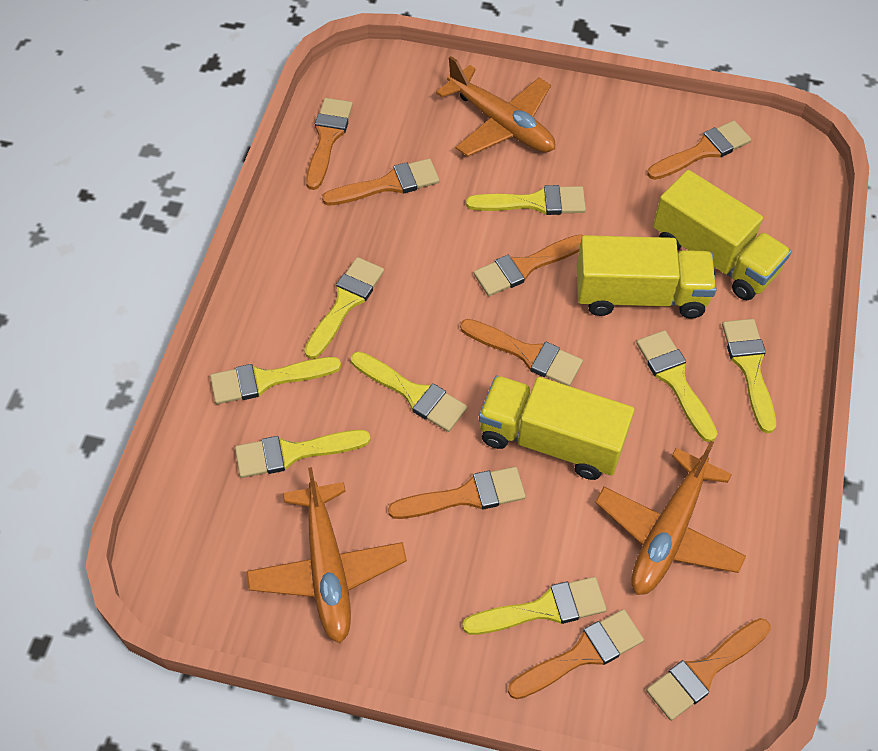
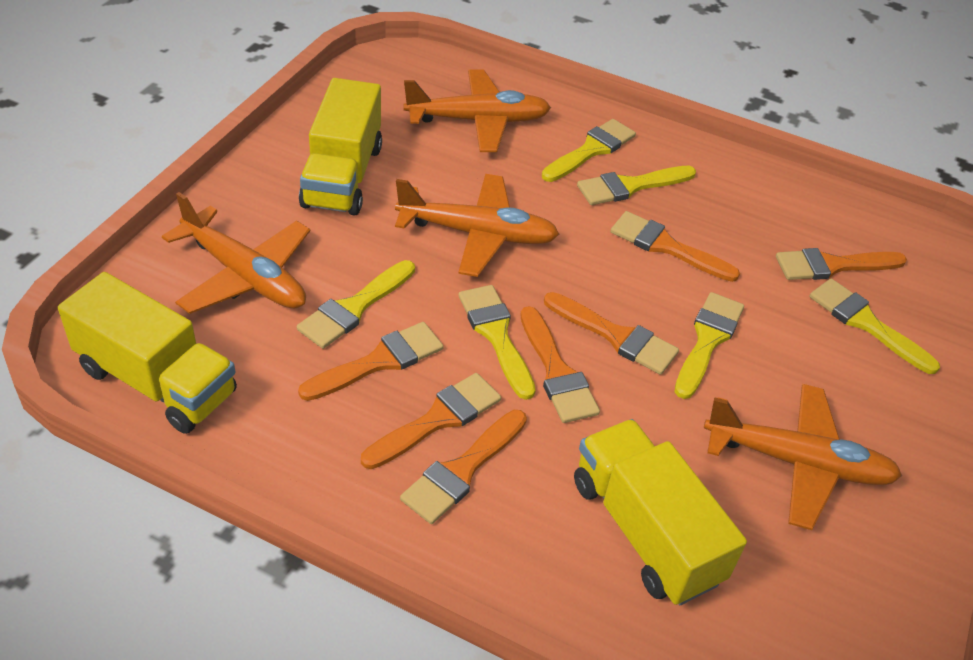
orange brush: 8 -> 7
orange plane: 3 -> 4
yellow brush: 8 -> 6

